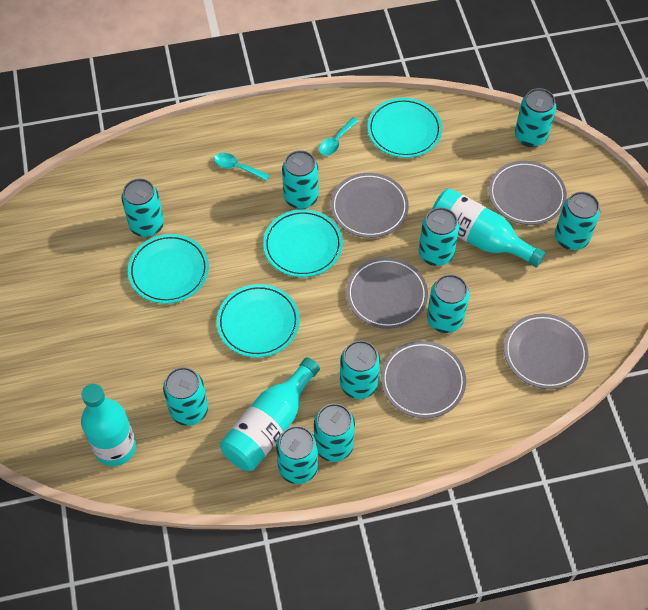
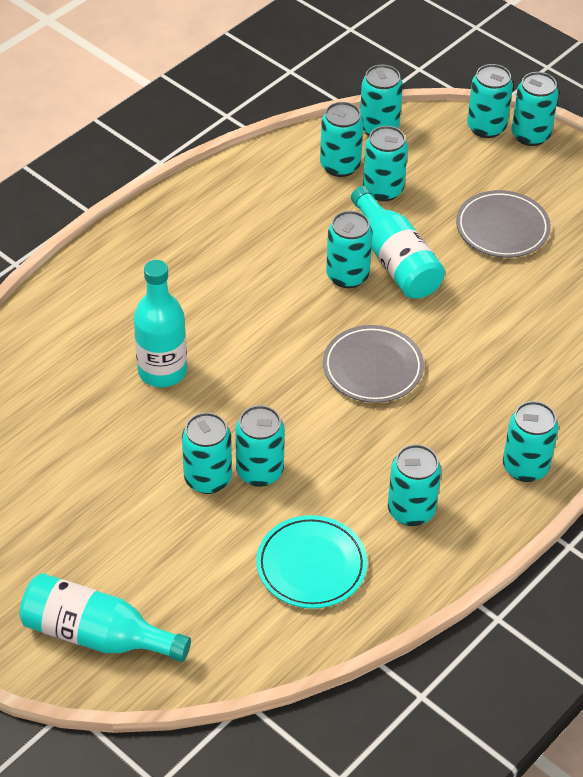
grey plate: 5 -> 2
turquoise plate: 4 -> 1
turquoise spoon: 2 -> 0

